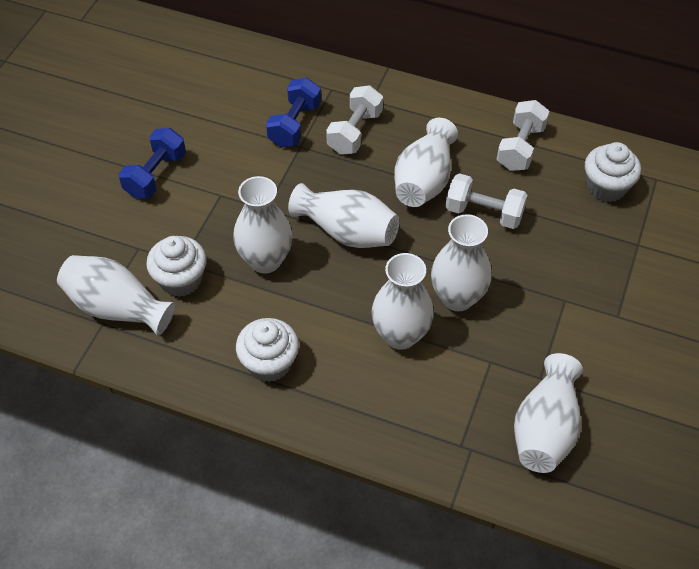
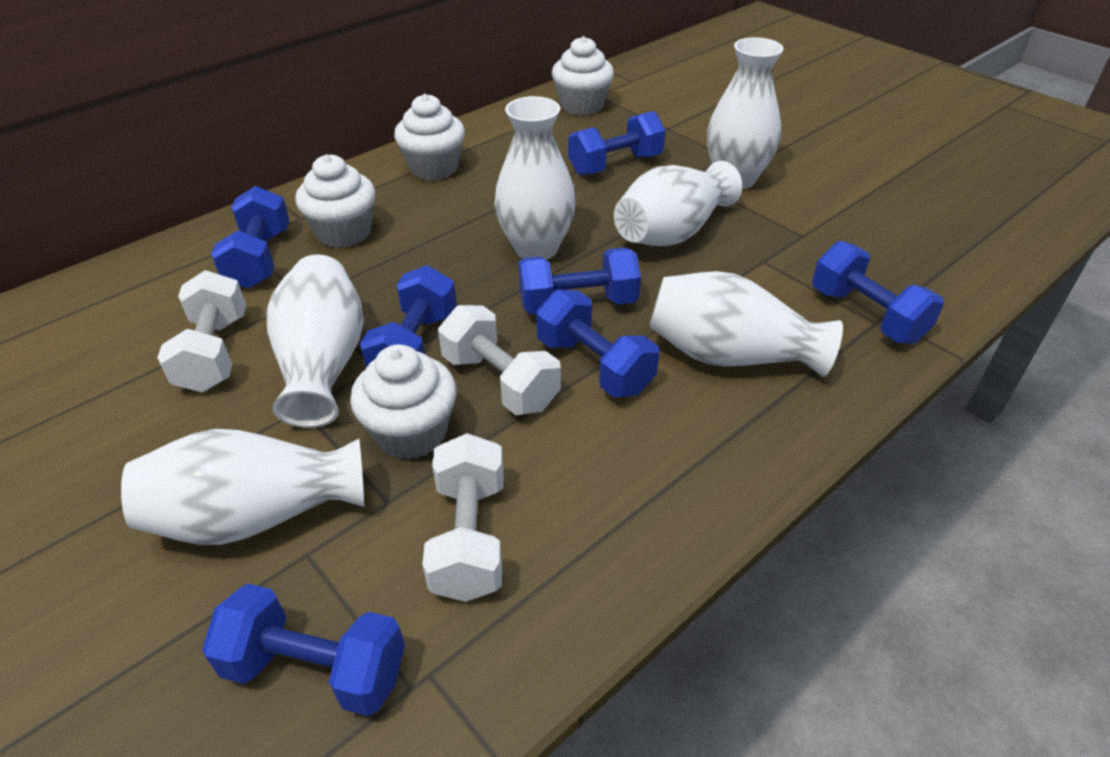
blue dumbbell: 2 -> 7
white cupcake: 3 -> 4
white vase: 7 -> 6

